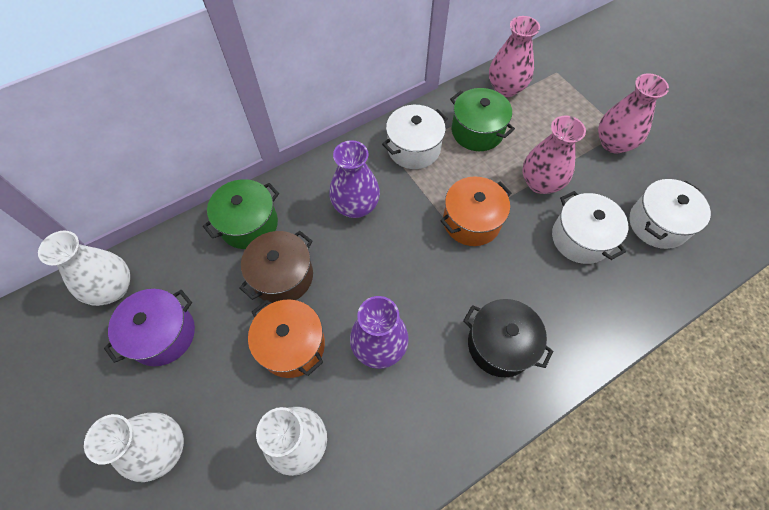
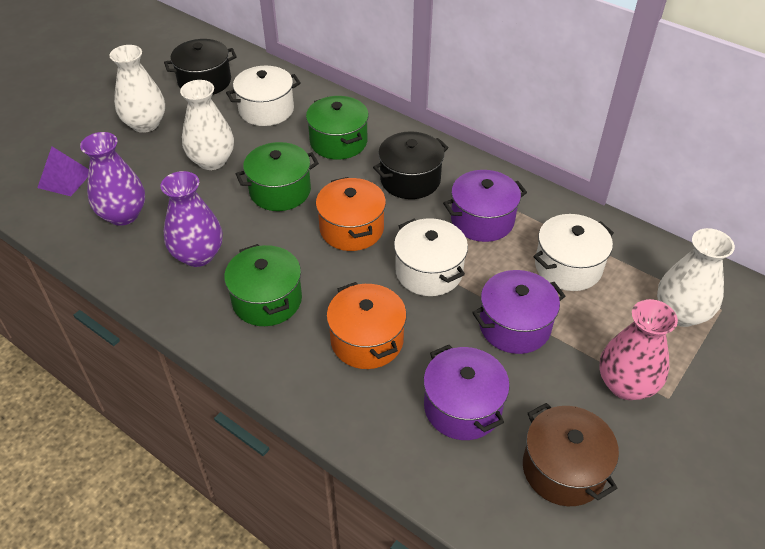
black pot: 1 -> 2
green pot: 2 -> 3
pink vase: 3 -> 1
purple pot: 1 -> 3
purple pyramid: 0 -> 1

